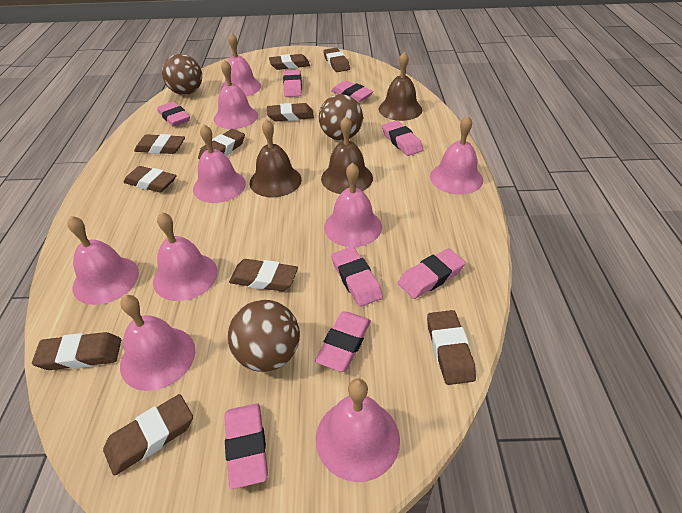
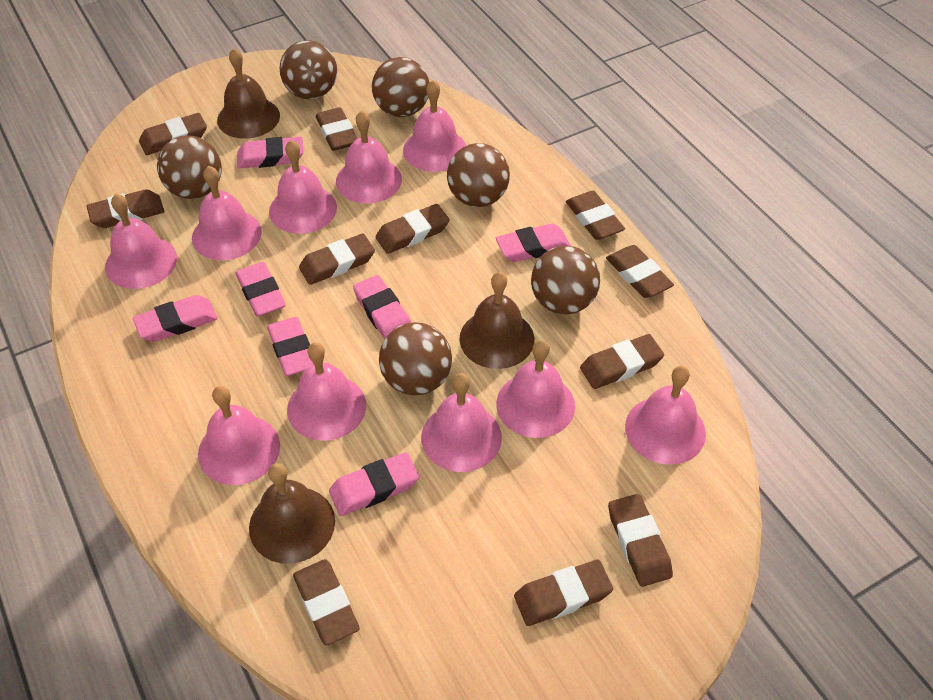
brown ball: 3 -> 6
brown eraser: 10 -> 11
pink bell: 9 -> 10
pink eraser: 8 -> 7

